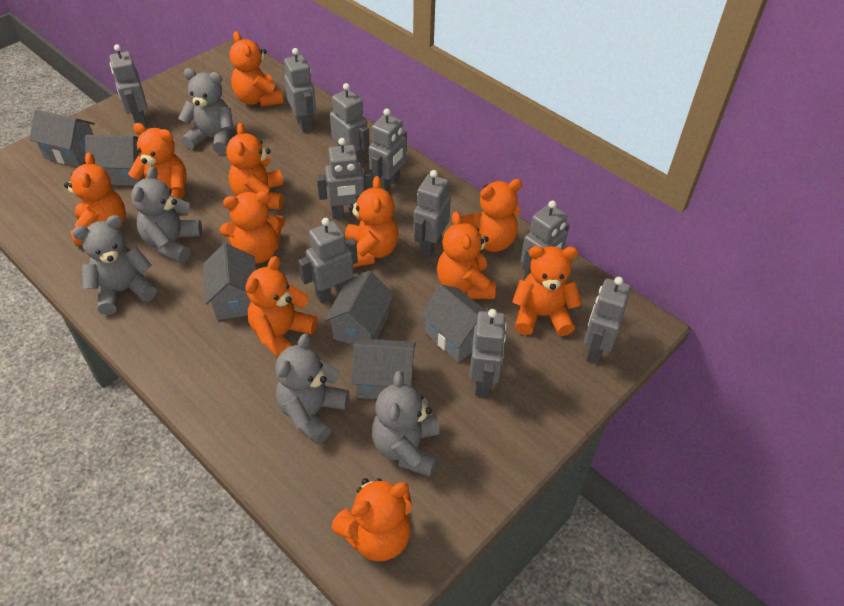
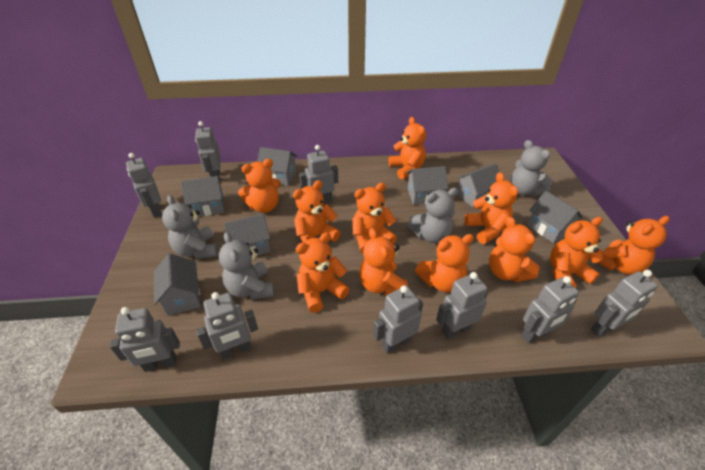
grey house: 6 -> 7
grey robot: 10 -> 9
grey teddy bear: 5 -> 4

